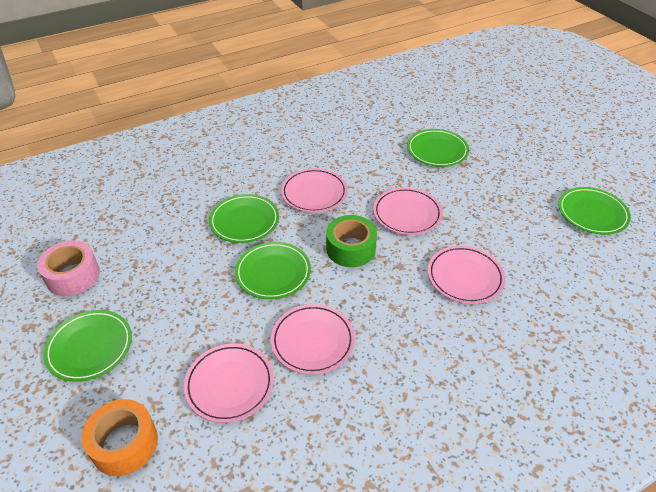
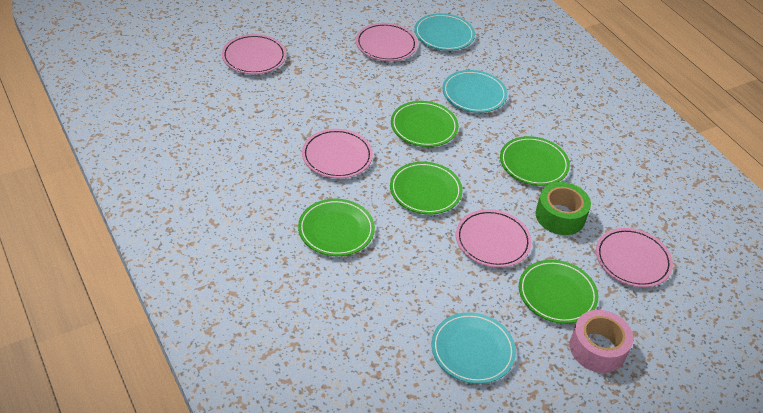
orange tape: 1 -> 0
turquoise plate: 0 -> 3

